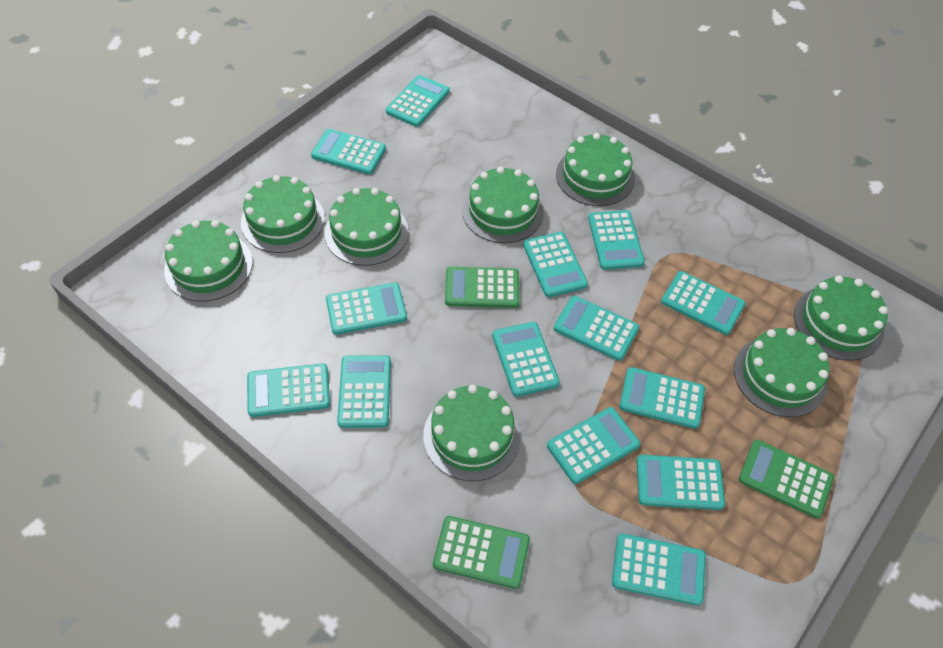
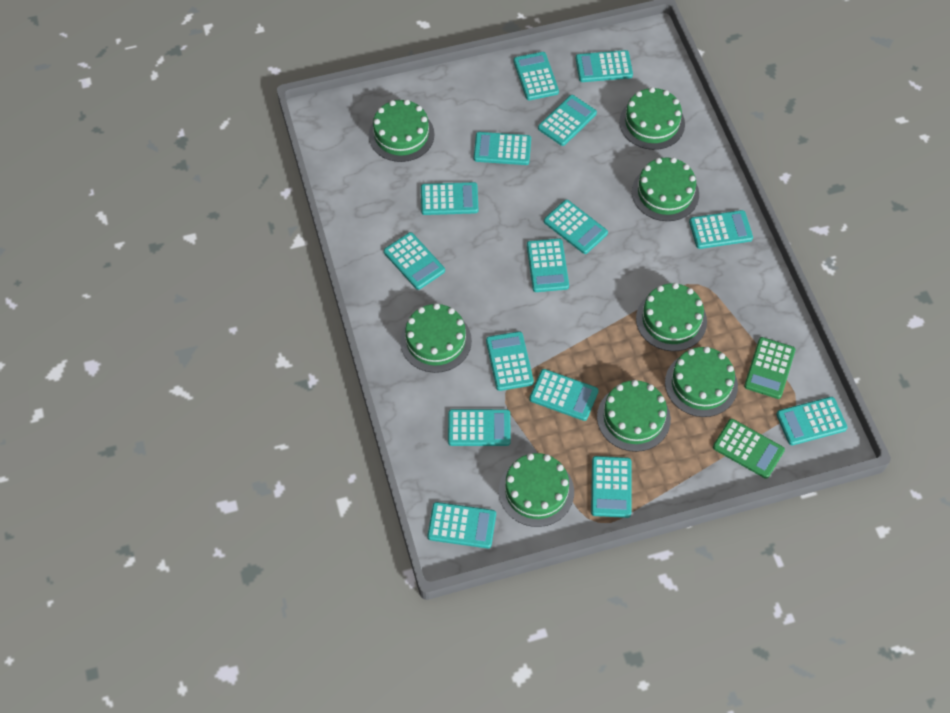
green calculator: 3 -> 2
turquoise calculator: 14 -> 15

